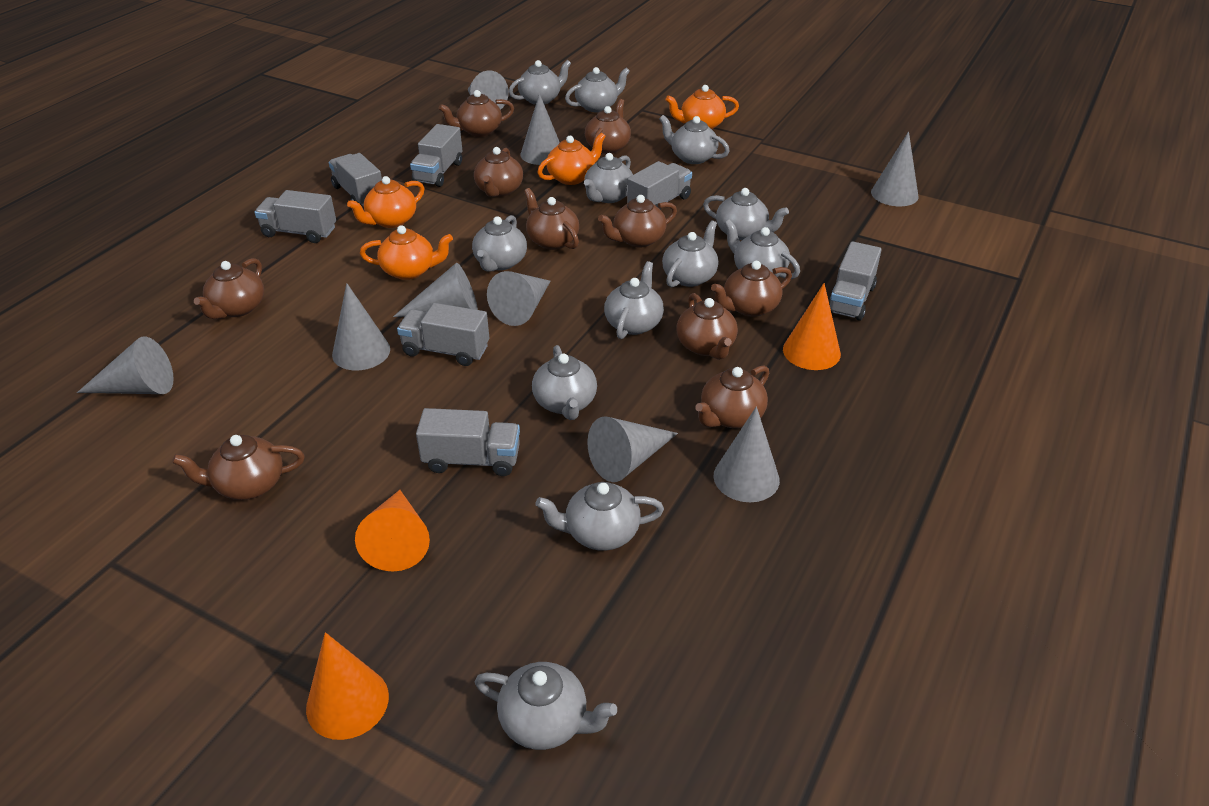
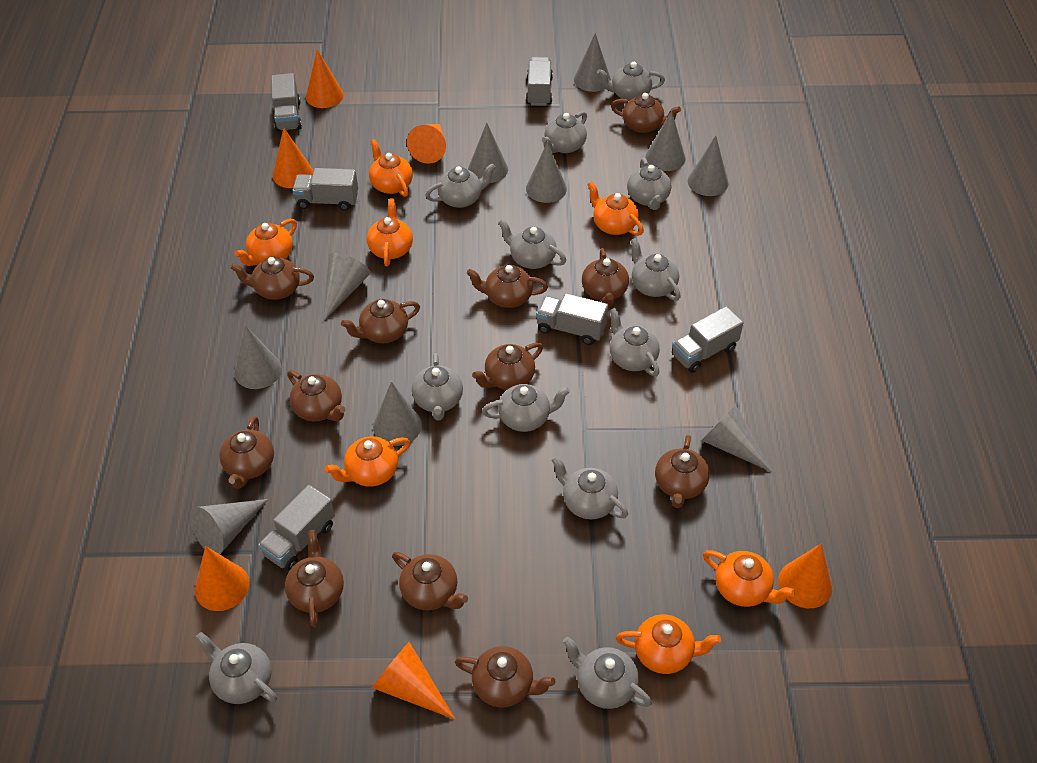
brown teapot: 10 -> 12
grey cone: 9 -> 10
grey truck: 7 -> 6
orange cone: 3 -> 6
orange teapot: 4 -> 7

